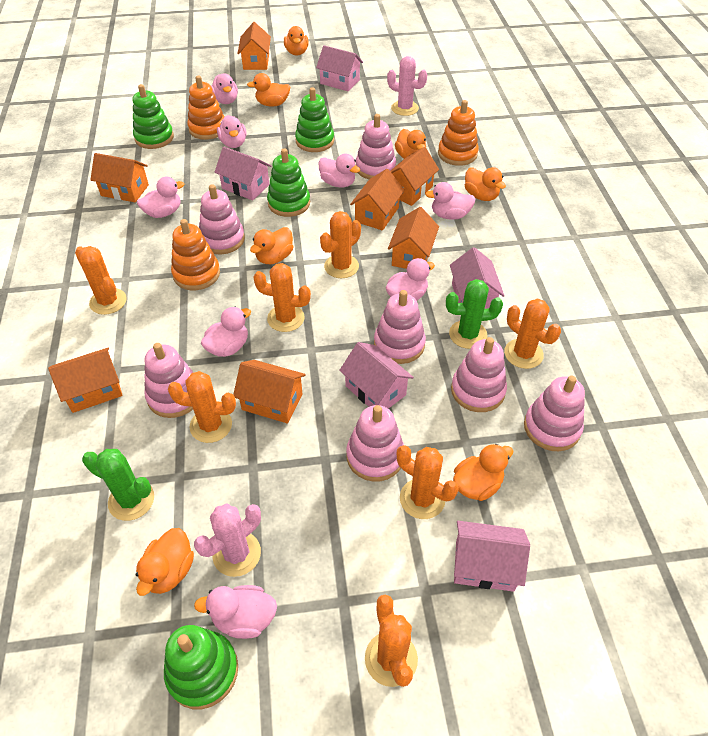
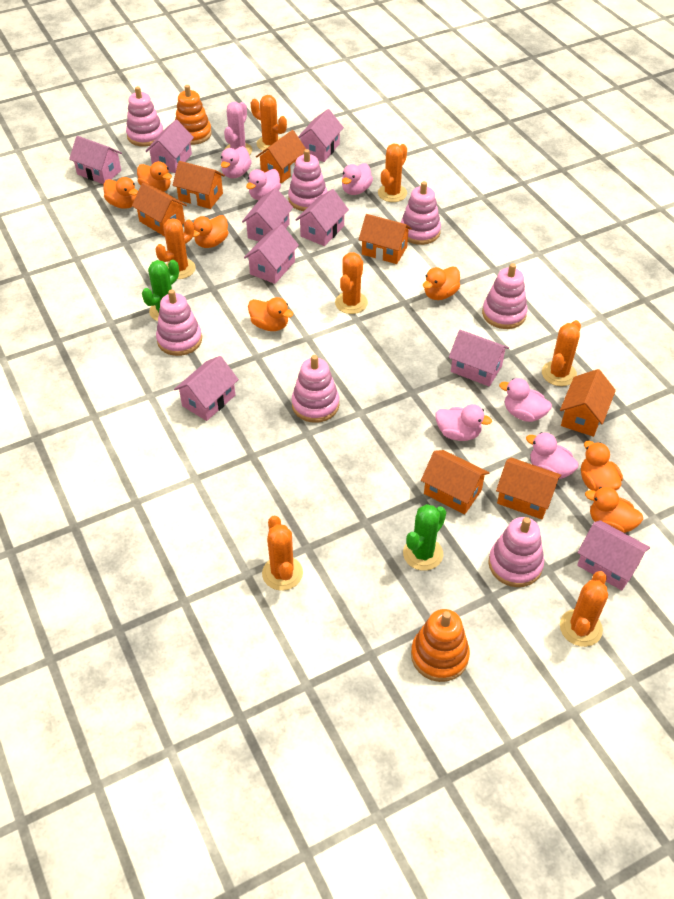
green stacking toy: 4 -> 0
orange stacking toy: 3 -> 2
pink cactus: 2 -> 1
pink duck: 8 -> 6
pink house: 5 -> 9

